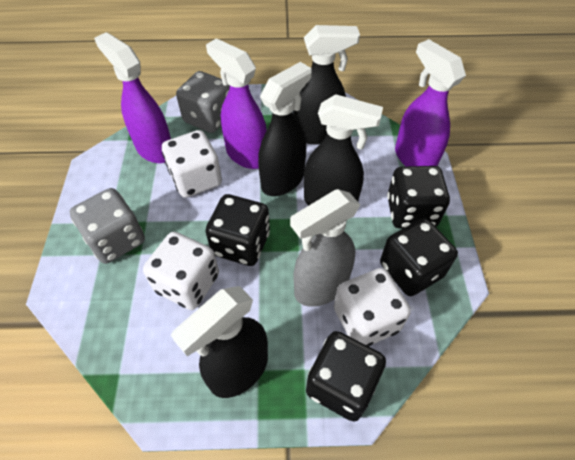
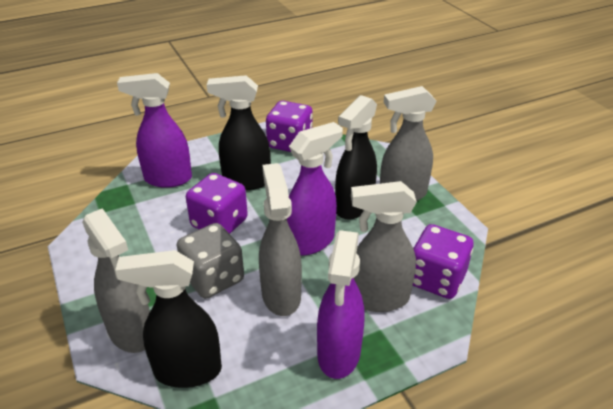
black dice: 4 -> 0
black spray bottle: 4 -> 3
grey dice: 2 -> 1
grey spray bottle: 1 -> 4
purple dice: 0 -> 3
white dice: 3 -> 0

